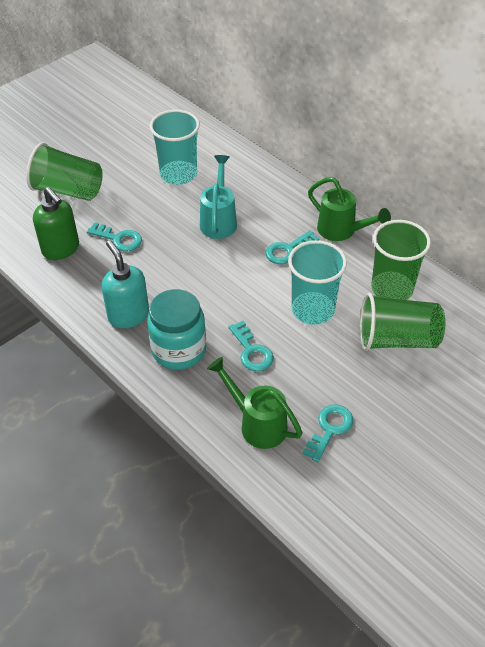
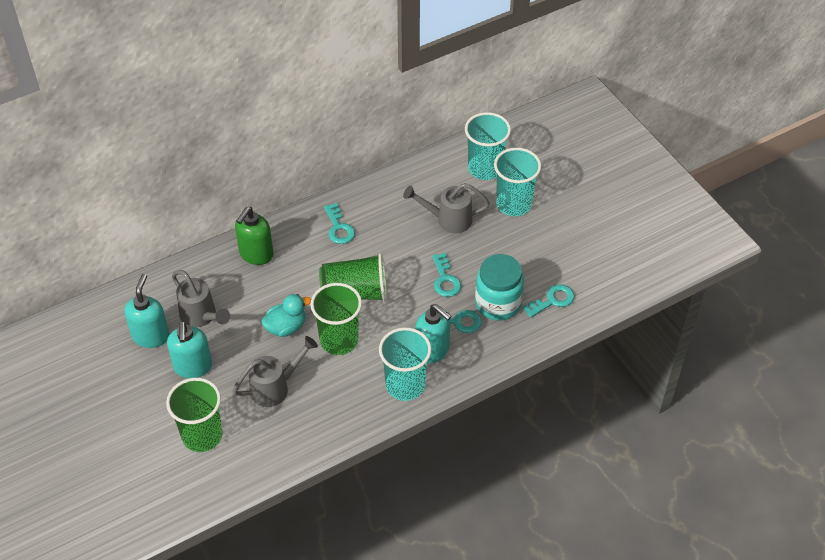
green watering can: 2 -> 0
grey watering can: 0 -> 3
turquoise cup: 2 -> 3
turquoise duck: 0 -> 1
turquoise soap dispenser: 1 -> 3
turquoise watering can: 1 -> 0

